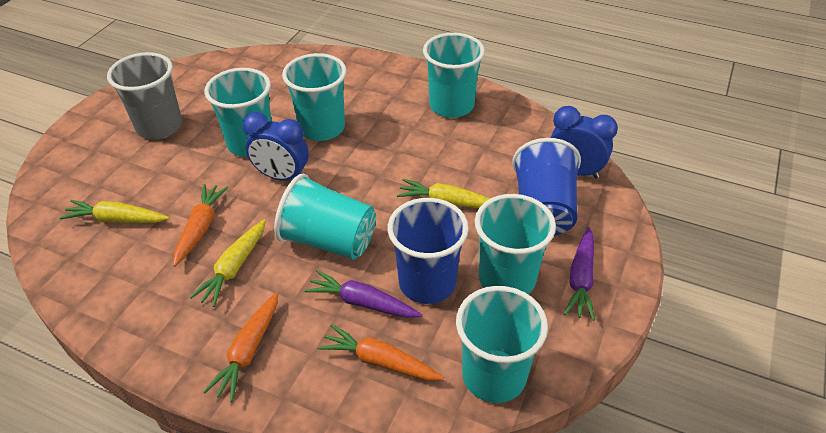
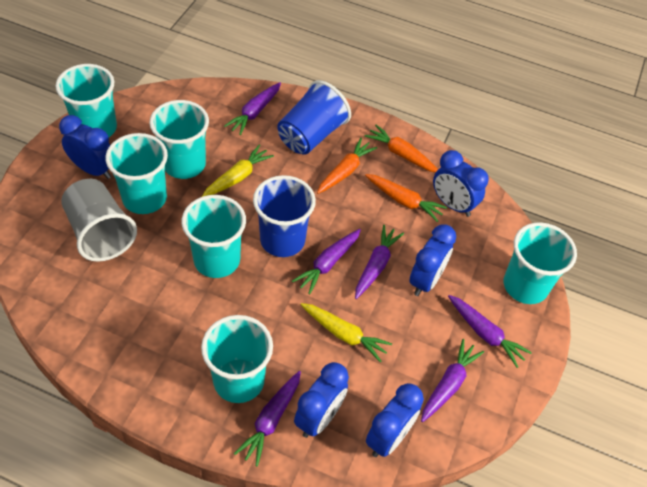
blue clock: 2 -> 5
purple carrot: 2 -> 6
yellow carrot: 3 -> 2

